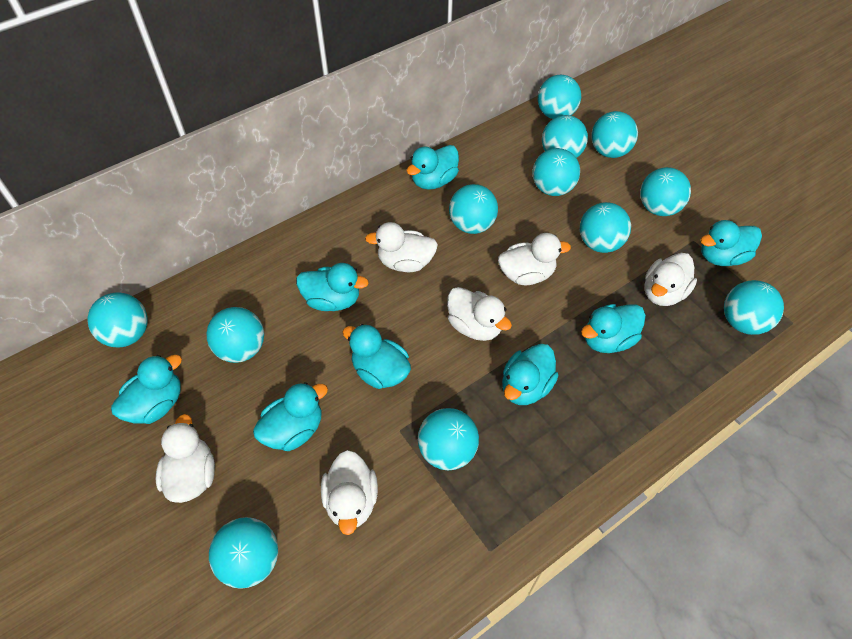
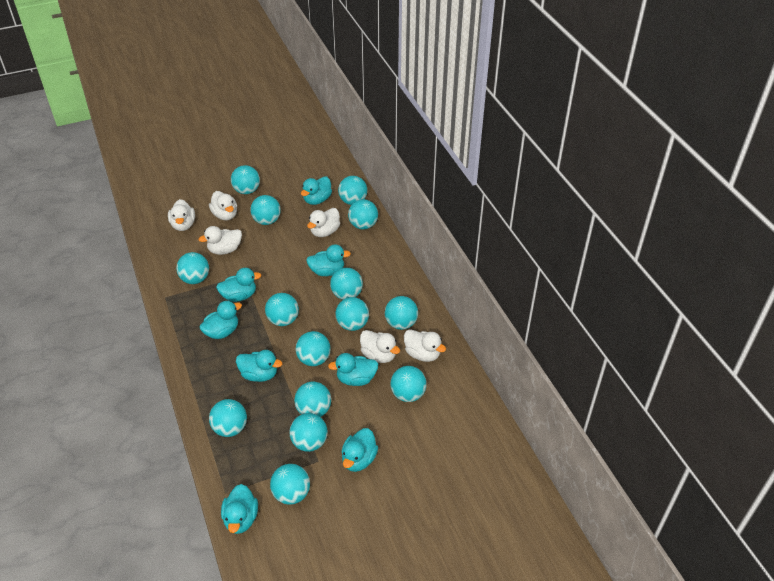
turquoise ball: 12 -> 15

